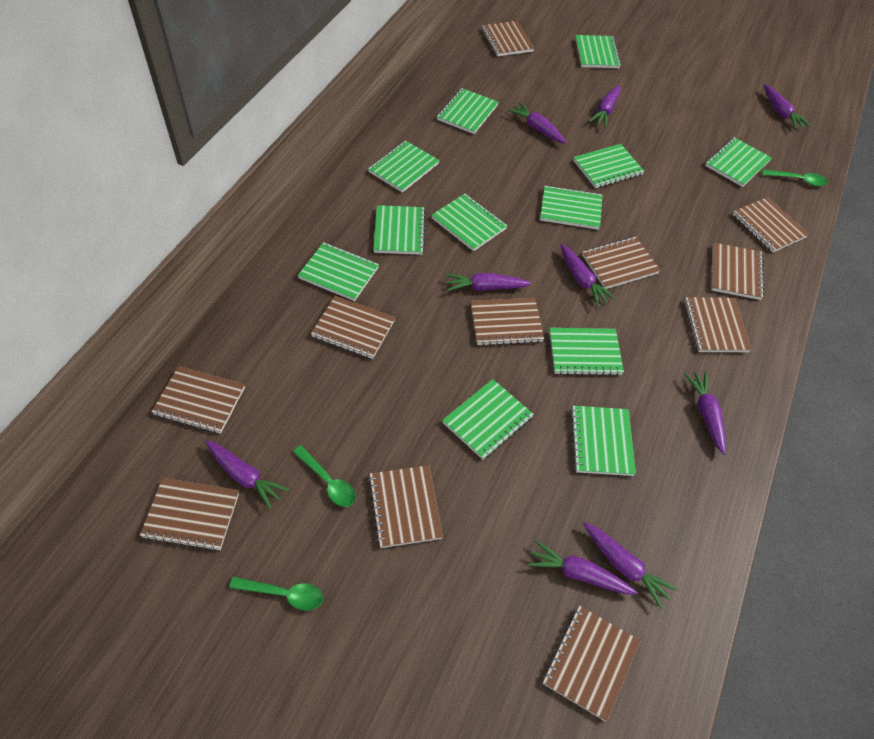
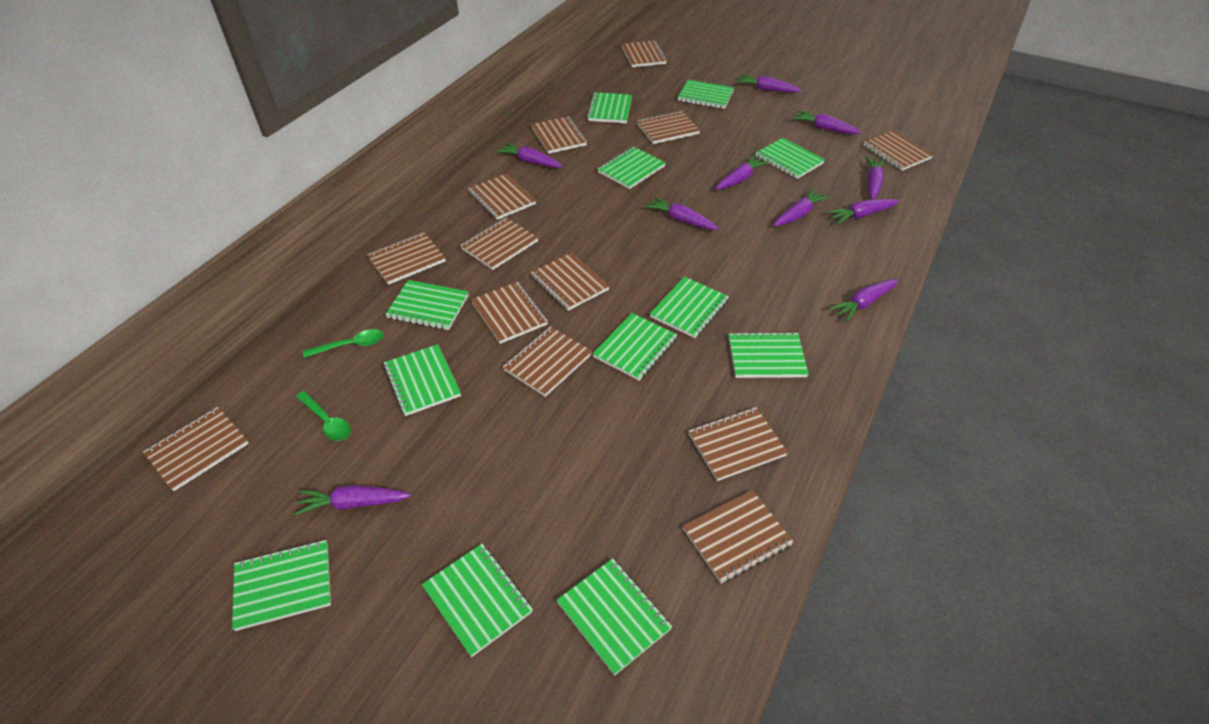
brown notebook: 11 -> 13
green spoon: 3 -> 2
purple carrot: 9 -> 10

